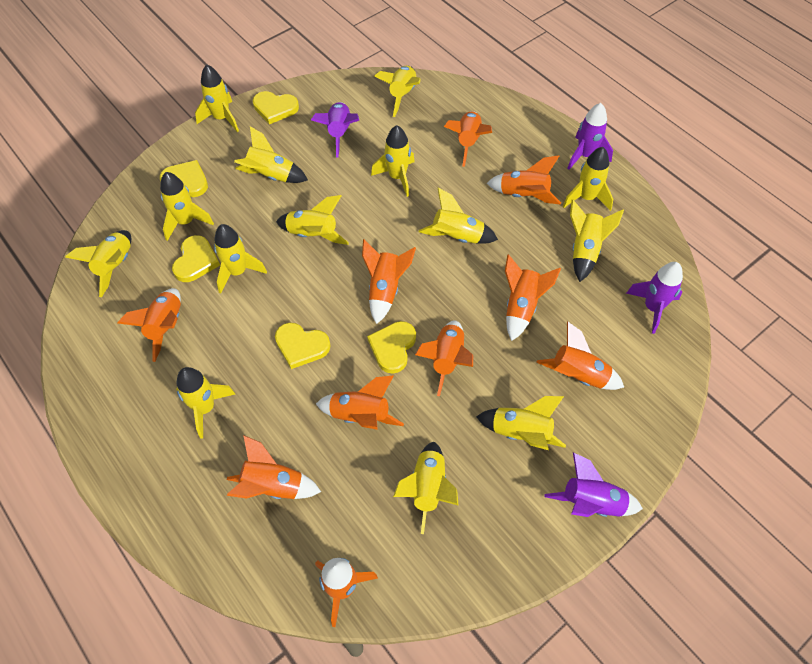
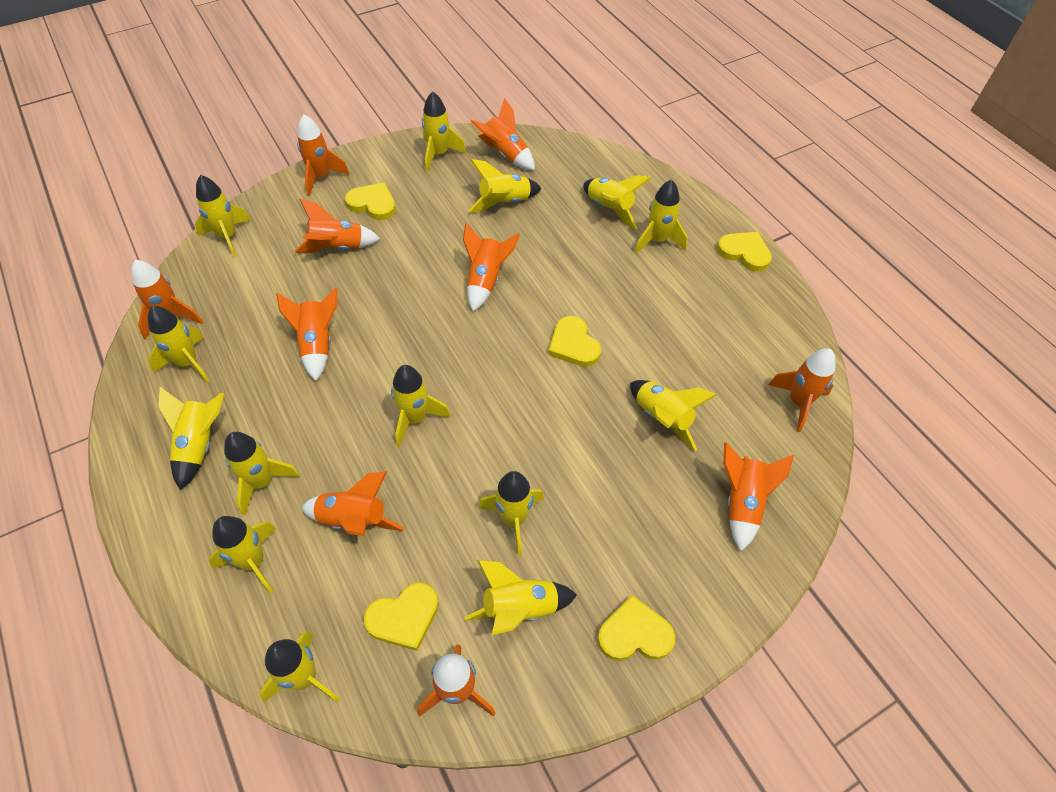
purple rocket: 4 -> 0

